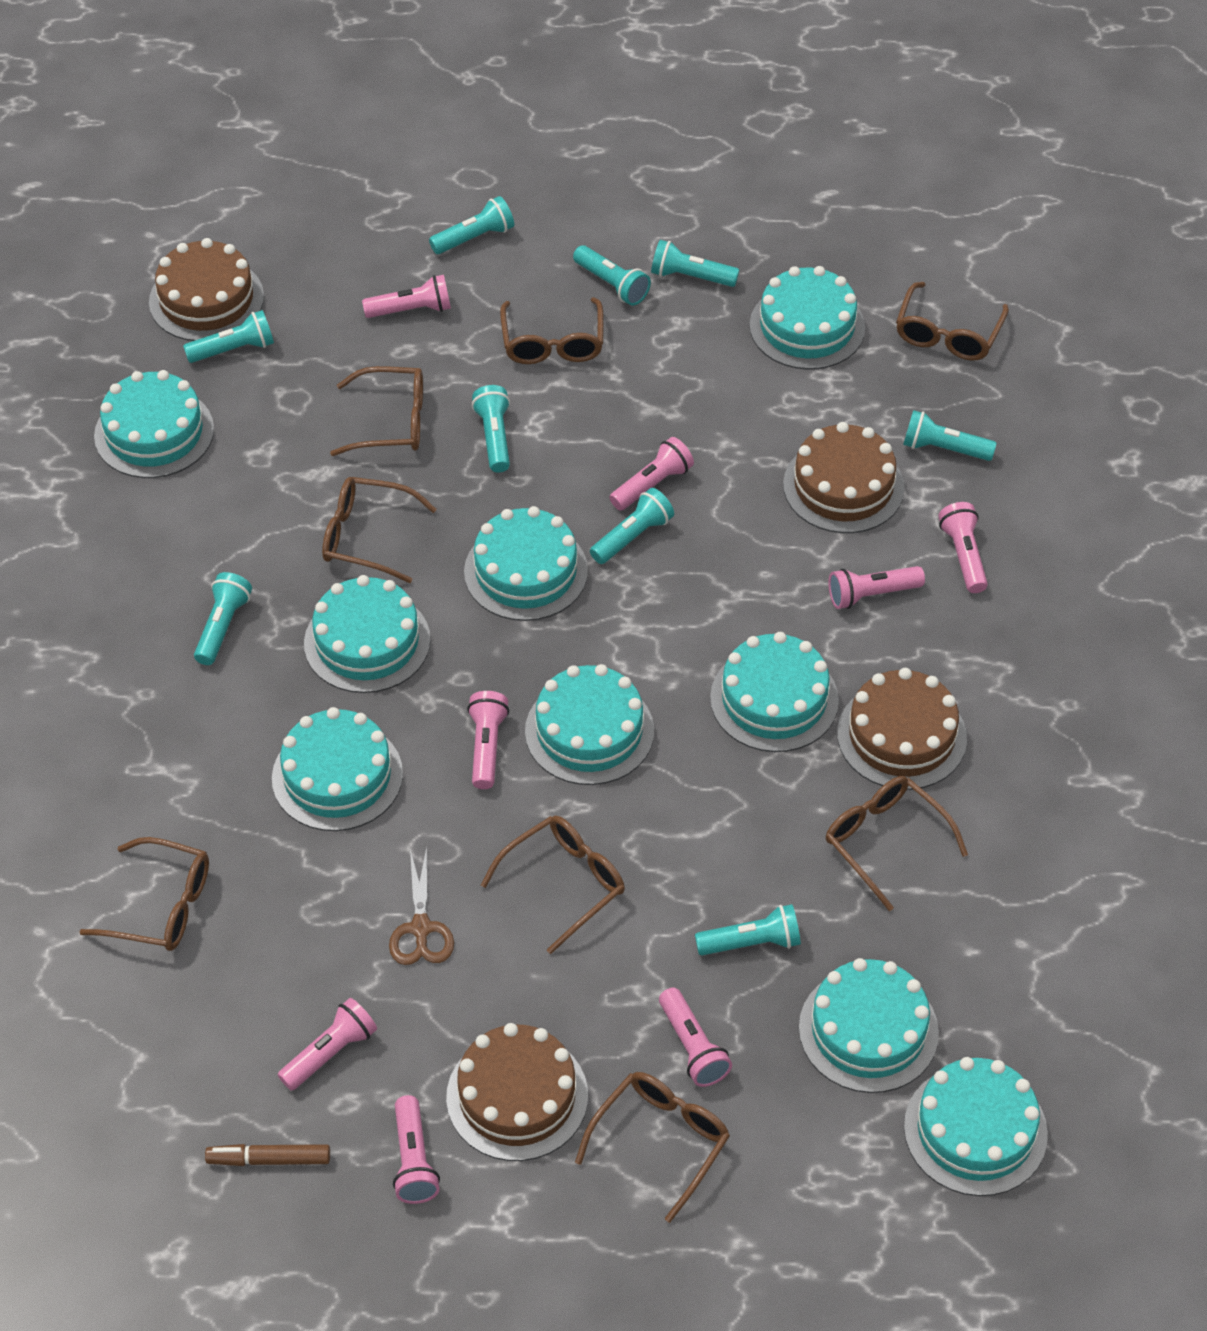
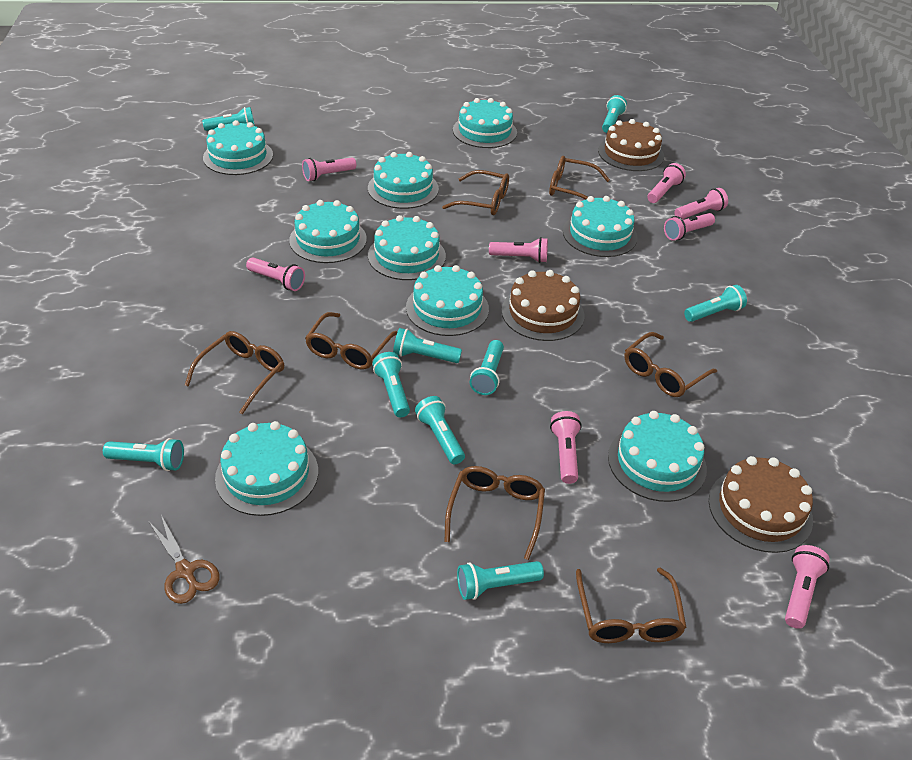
brown cake: 4 -> 3
brown glasses: 8 -> 7
brown marker: 1 -> 0

